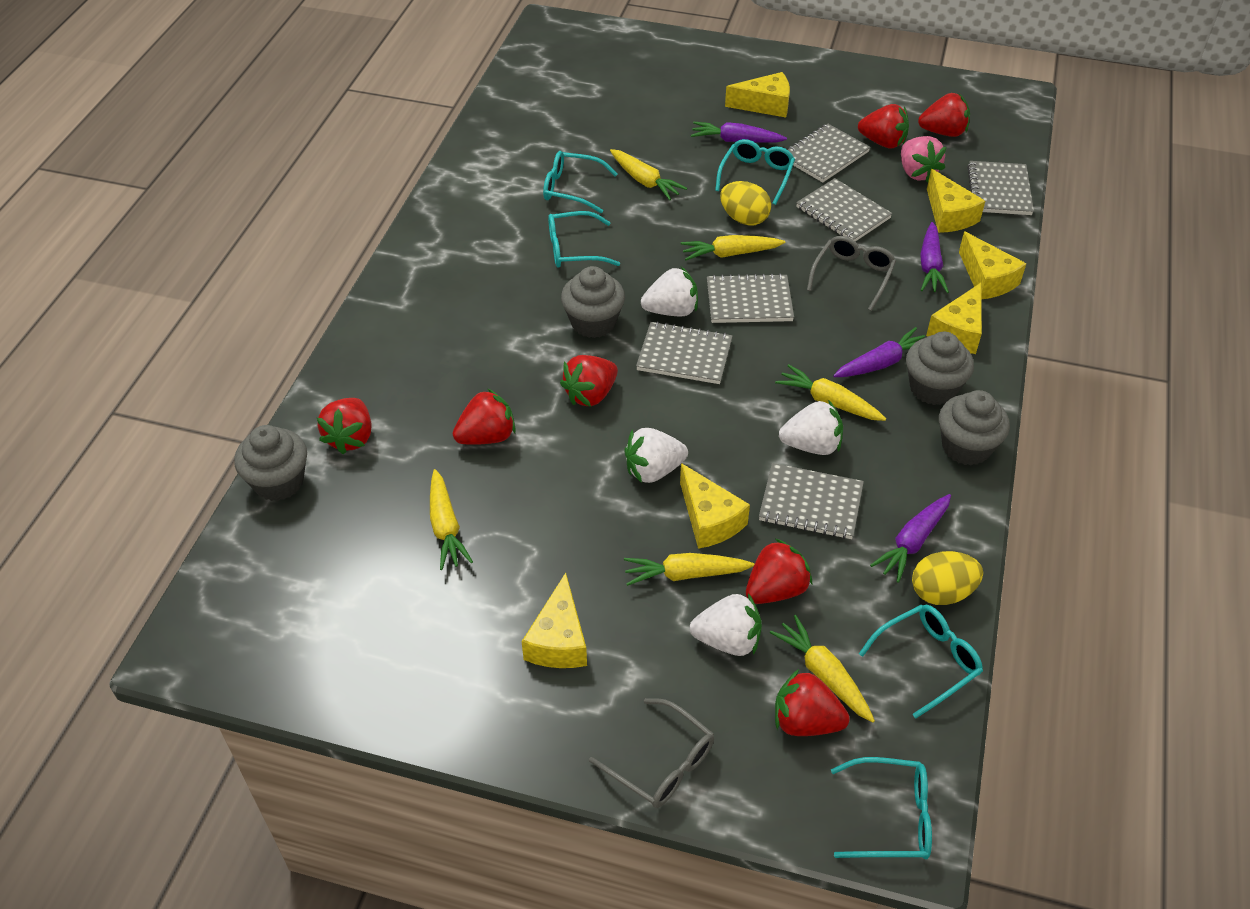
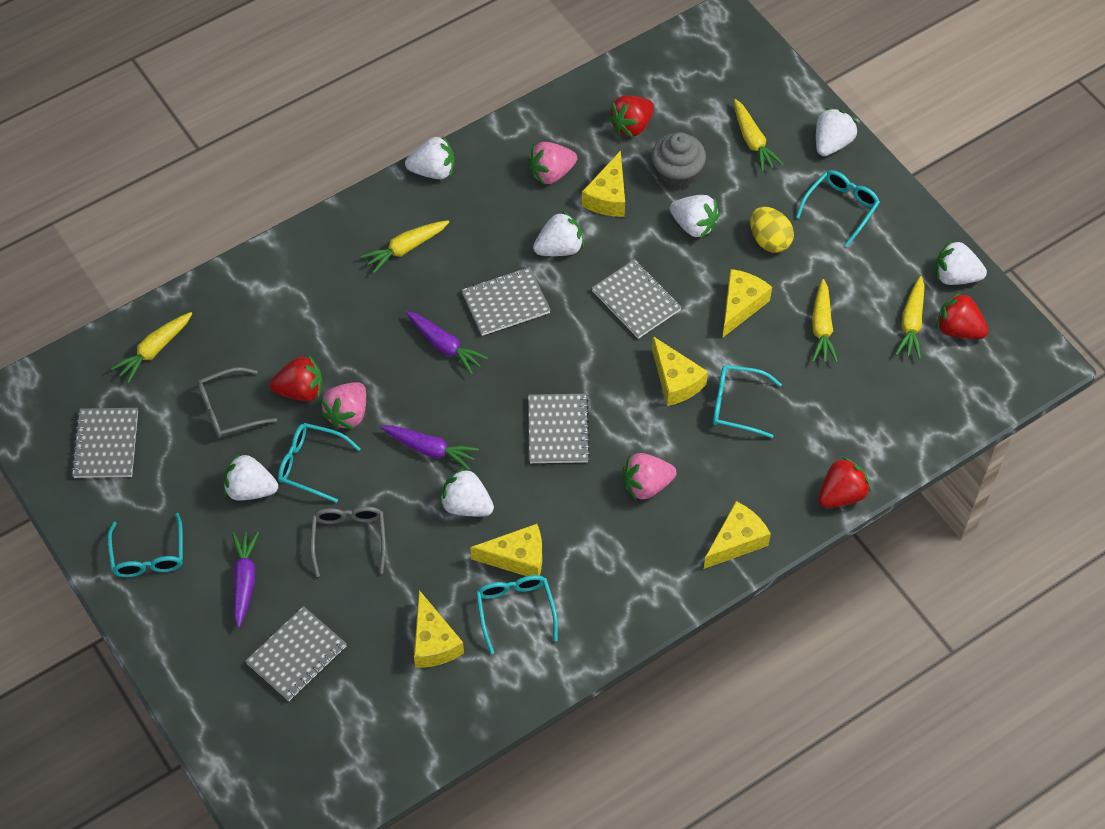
grey cupcake: 4 -> 1
grey notebook: 6 -> 5
pink strawberry: 1 -> 3
purple carrot: 4 -> 3
red strawberry: 7 -> 4
white strawberry: 4 -> 7
yellow carrot: 6 -> 5
yellow egg: 2 -> 1

